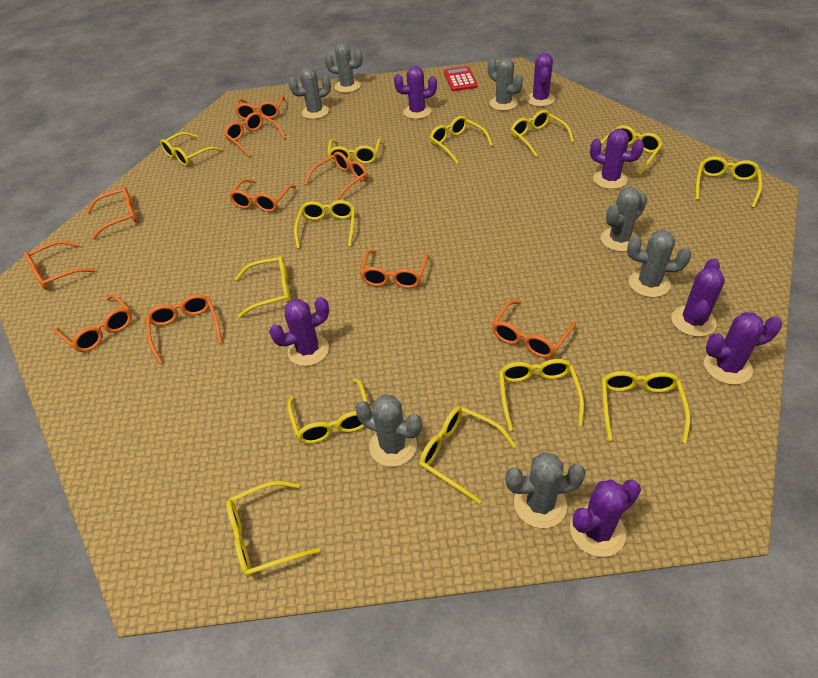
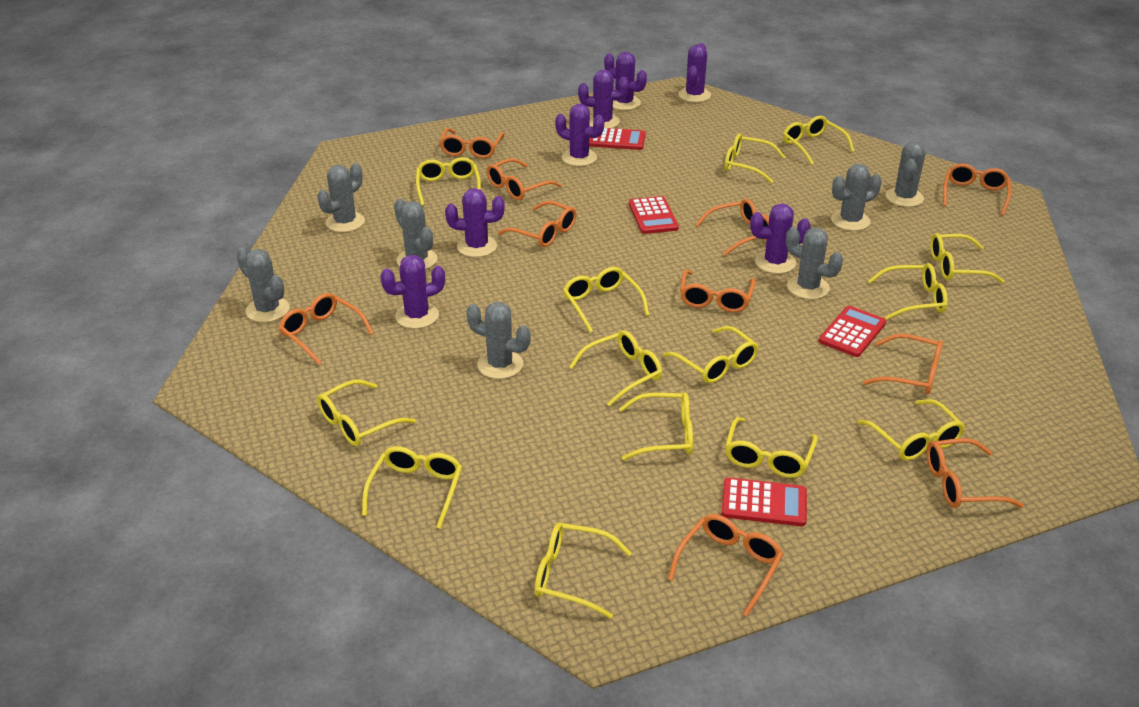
red calculator: 1 -> 4
yellow glasses: 13 -> 14

